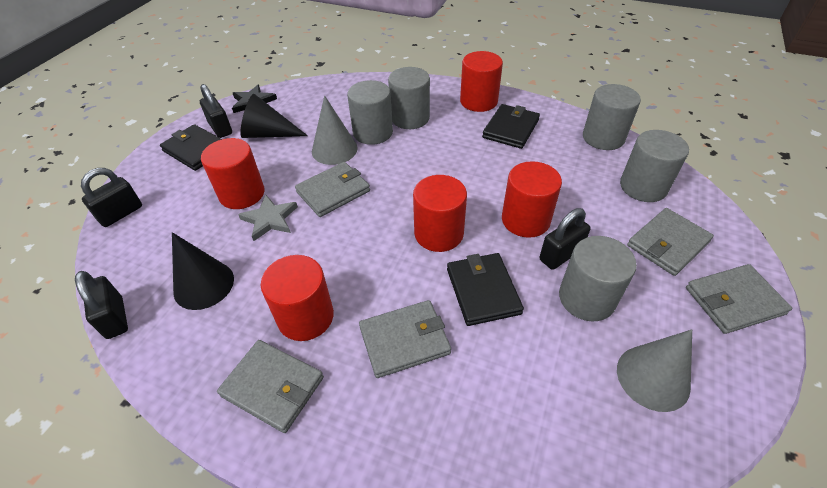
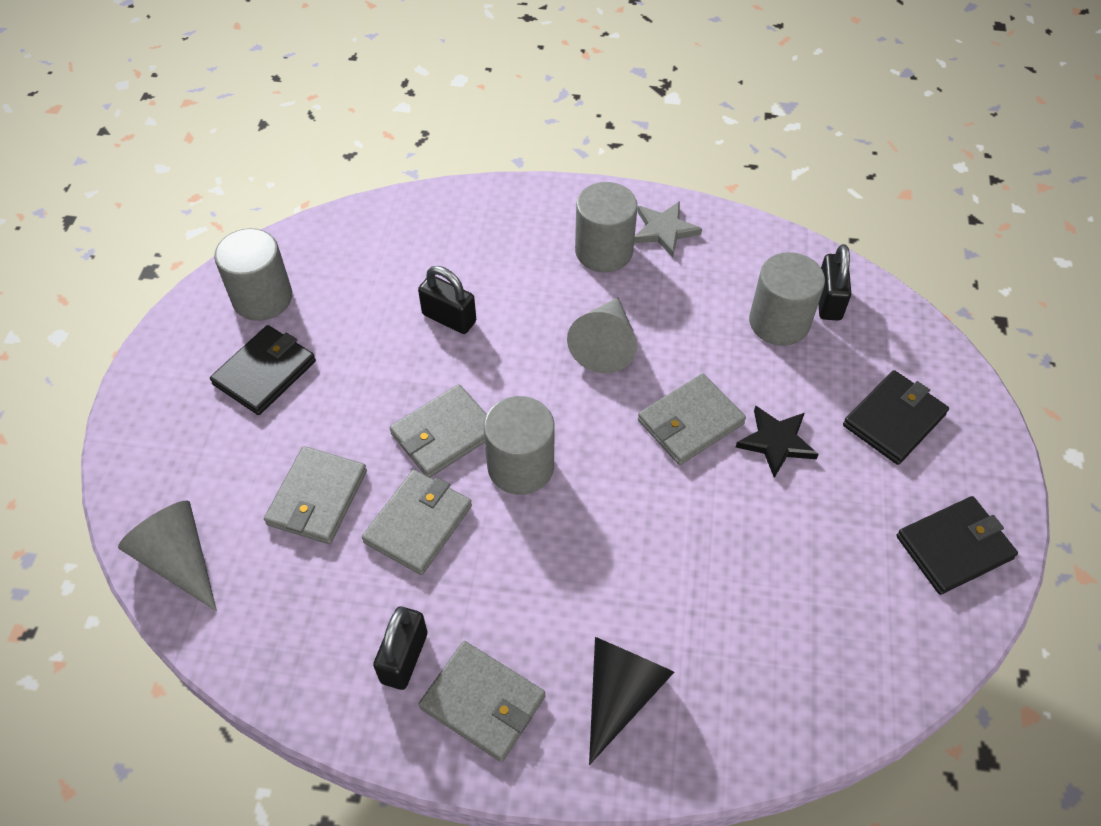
black cone: 2 -> 1
black padlock: 4 -> 3
grey cylinder: 5 -> 4
red cylinder: 5 -> 0

